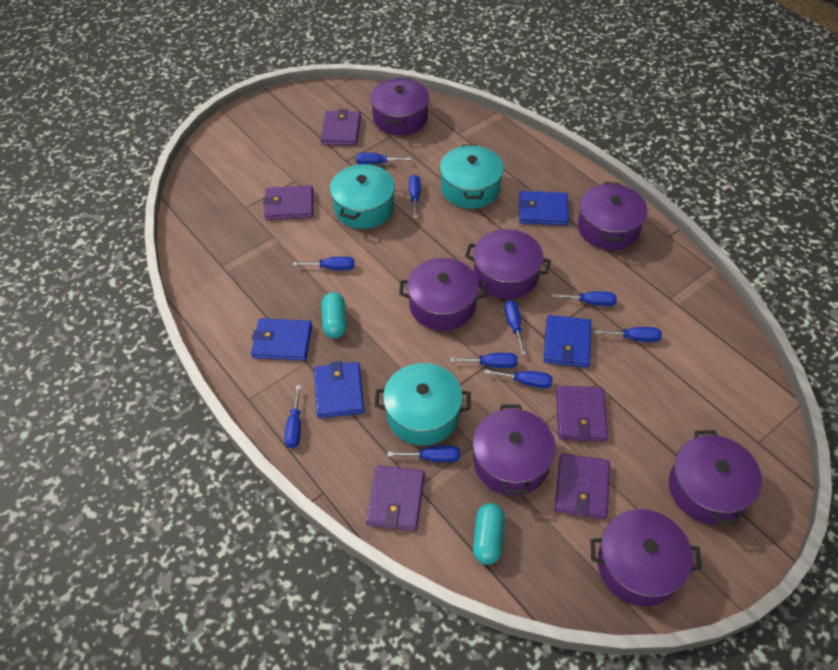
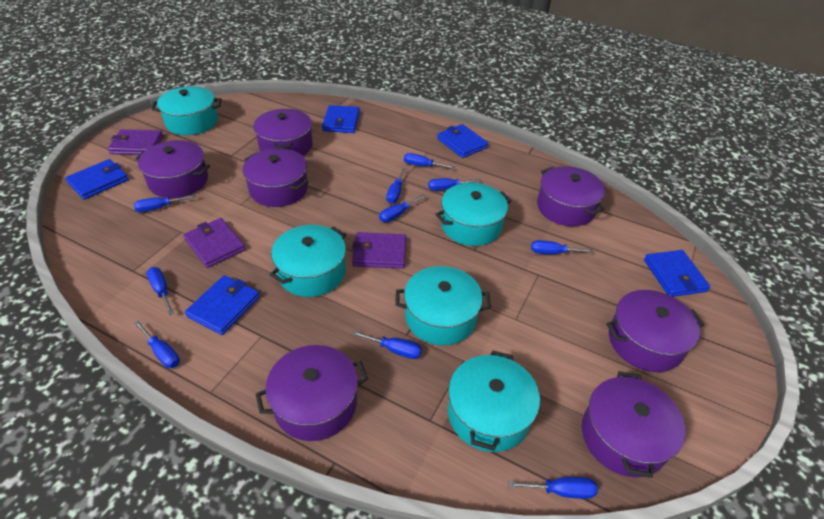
blue wallet: 4 -> 5
purple wallet: 5 -> 3
turquoise capsule: 2 -> 0
turquoise pot: 3 -> 5

